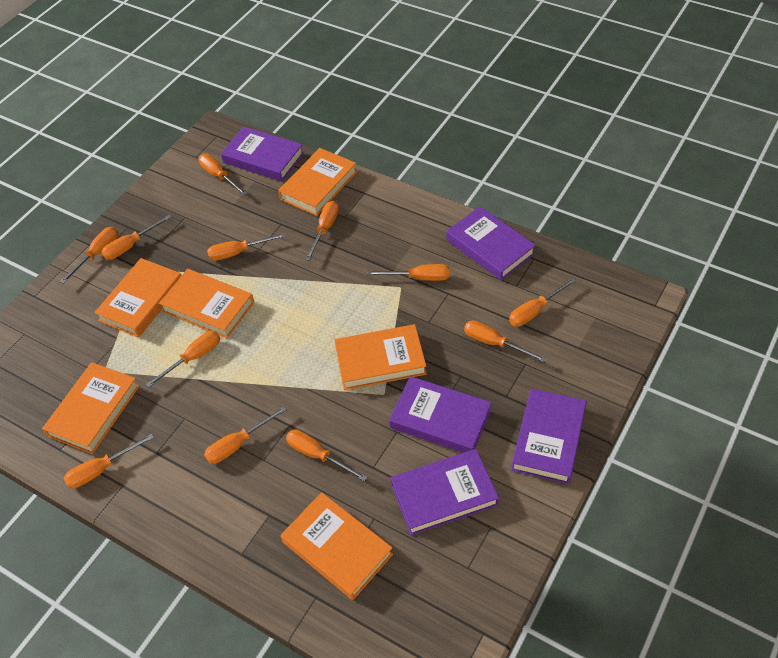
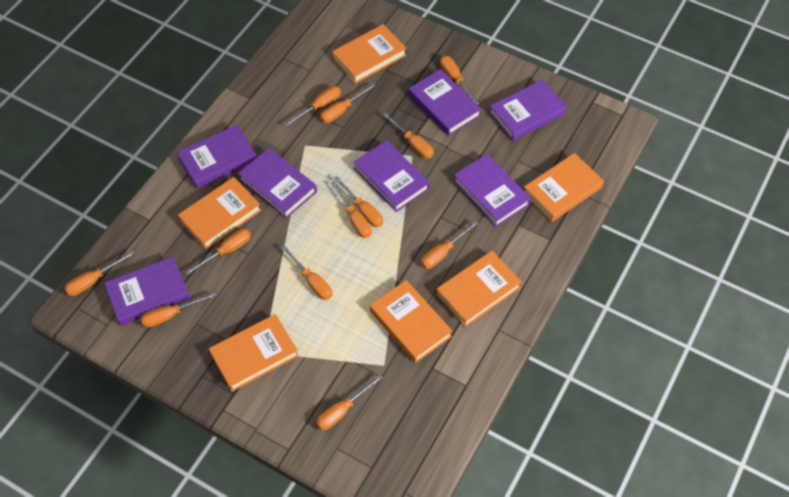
purple book: 5 -> 7

